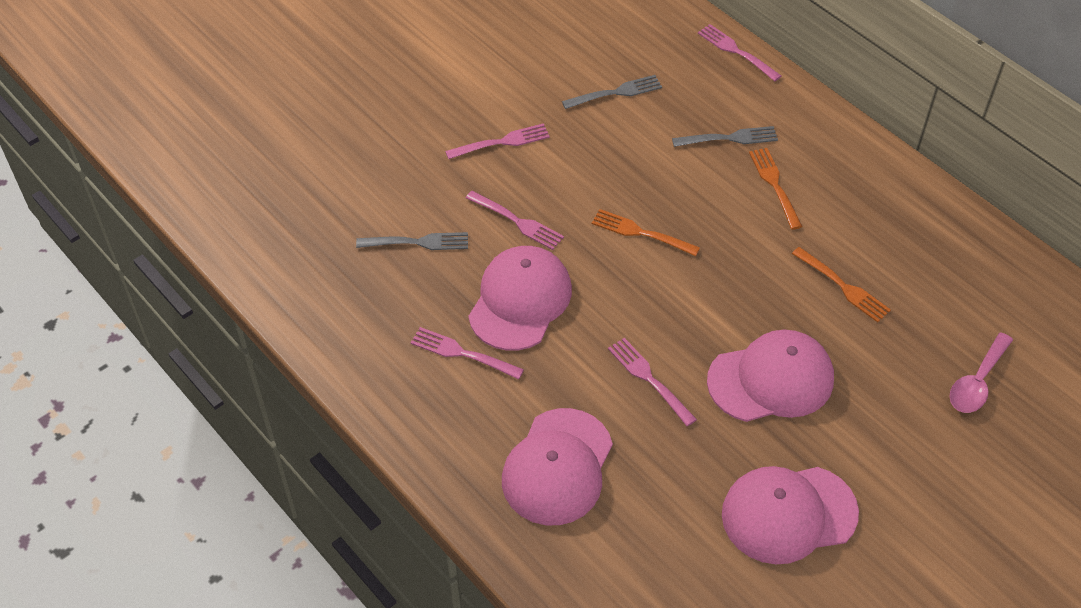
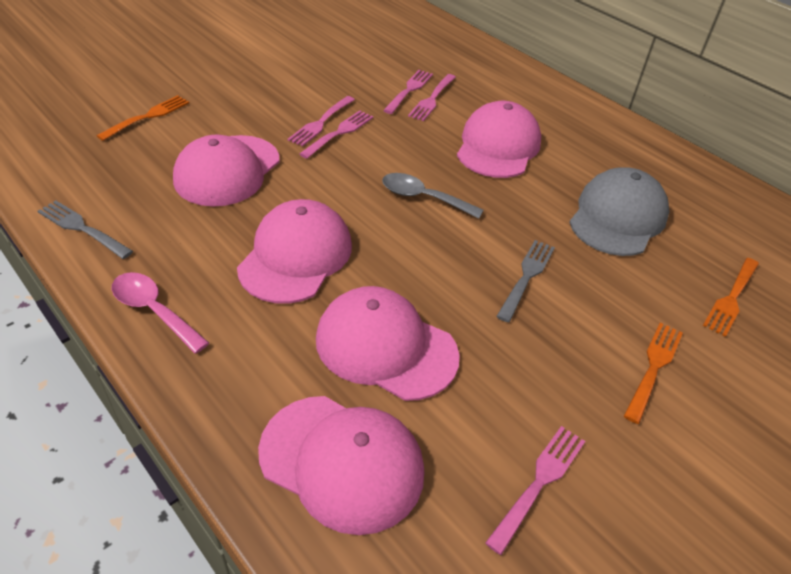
grey cap: 0 -> 1
grey fork: 3 -> 2
grey spoon: 0 -> 1
pink cap: 4 -> 5

